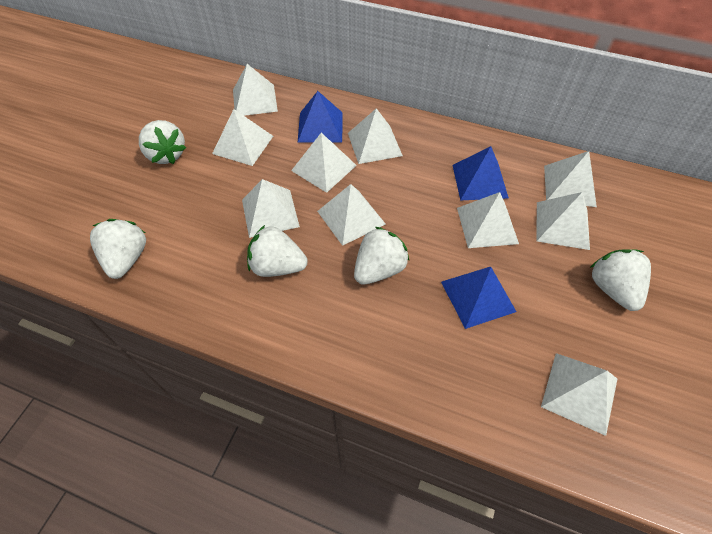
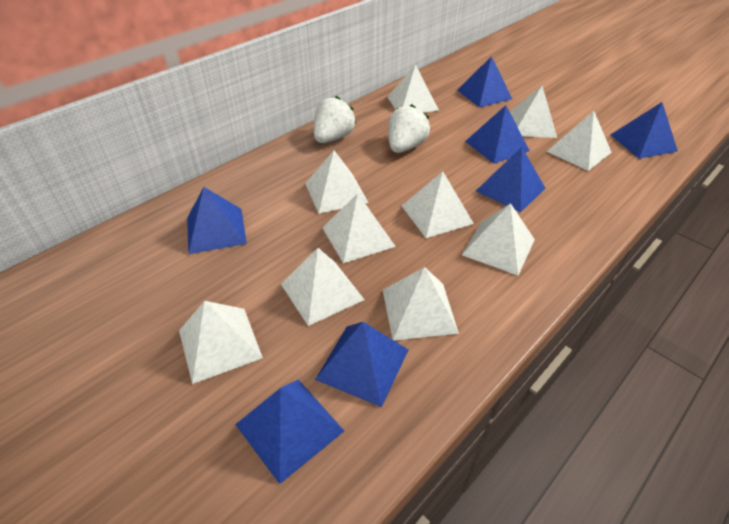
blue pyramid: 3 -> 7
white strawberry: 5 -> 2

